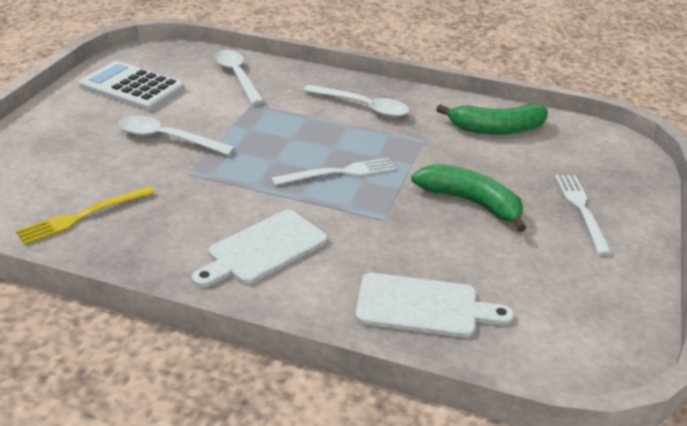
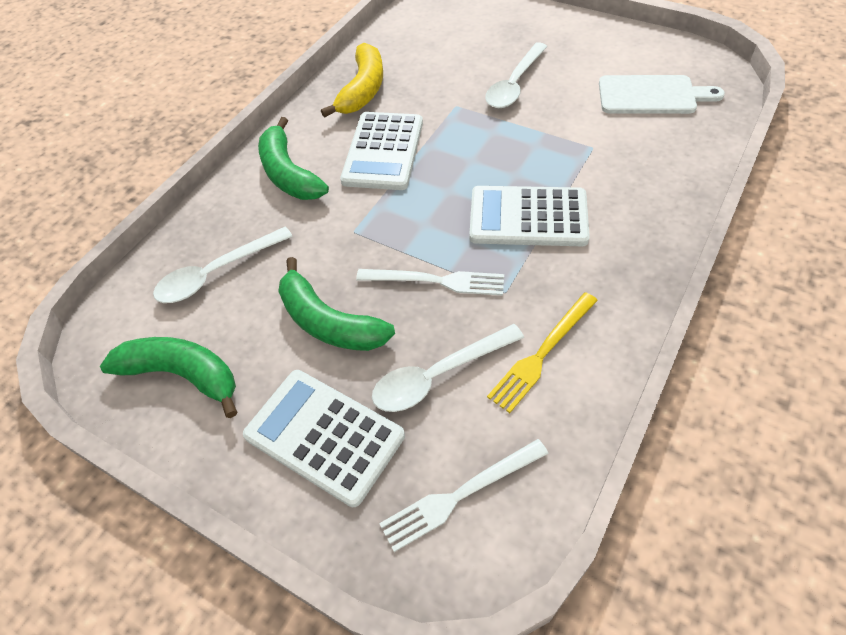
green banana: 2 -> 3
white calculator: 1 -> 3
white cutting board: 2 -> 1
yellow banana: 0 -> 1

